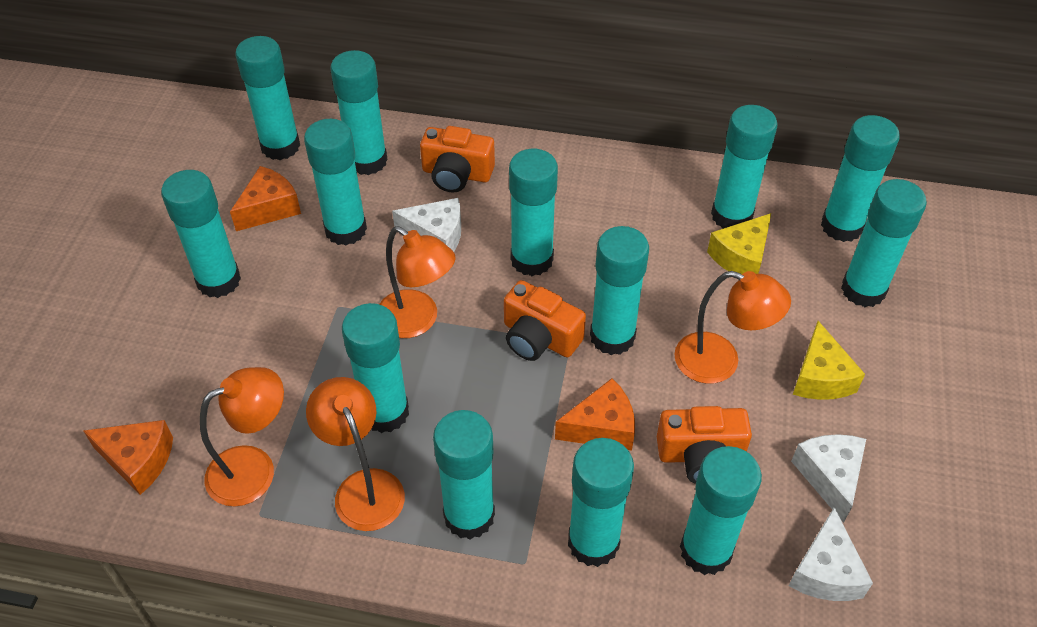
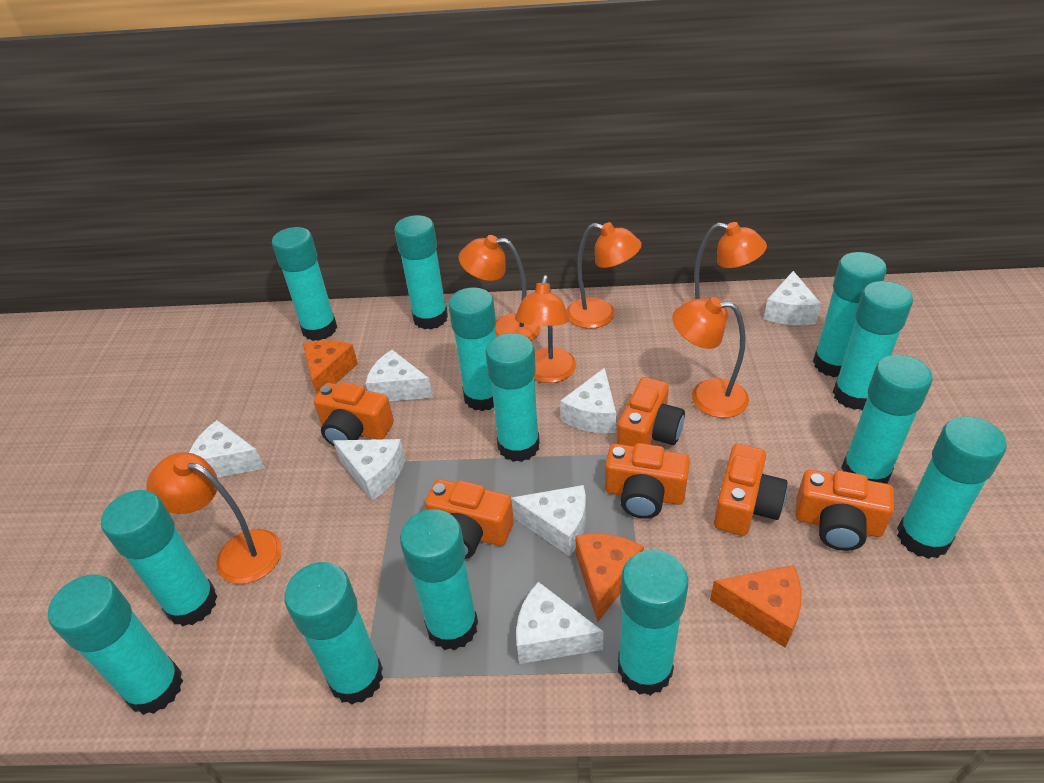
orange camera: 3 -> 6
orange lamp: 4 -> 6
white cheese: 3 -> 7
yellow cheese: 2 -> 0

